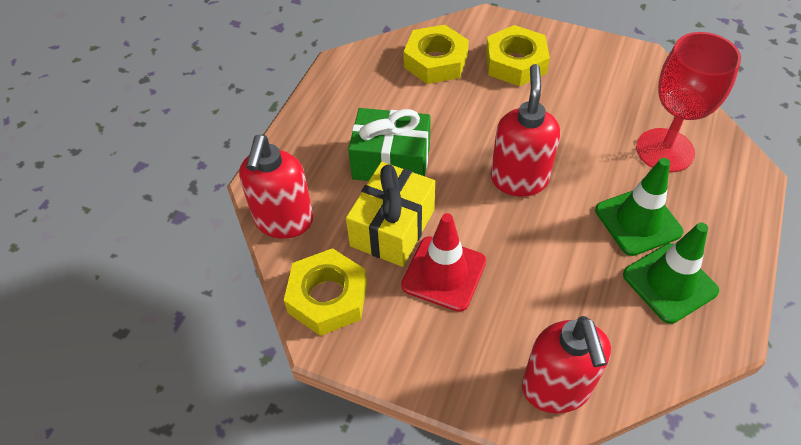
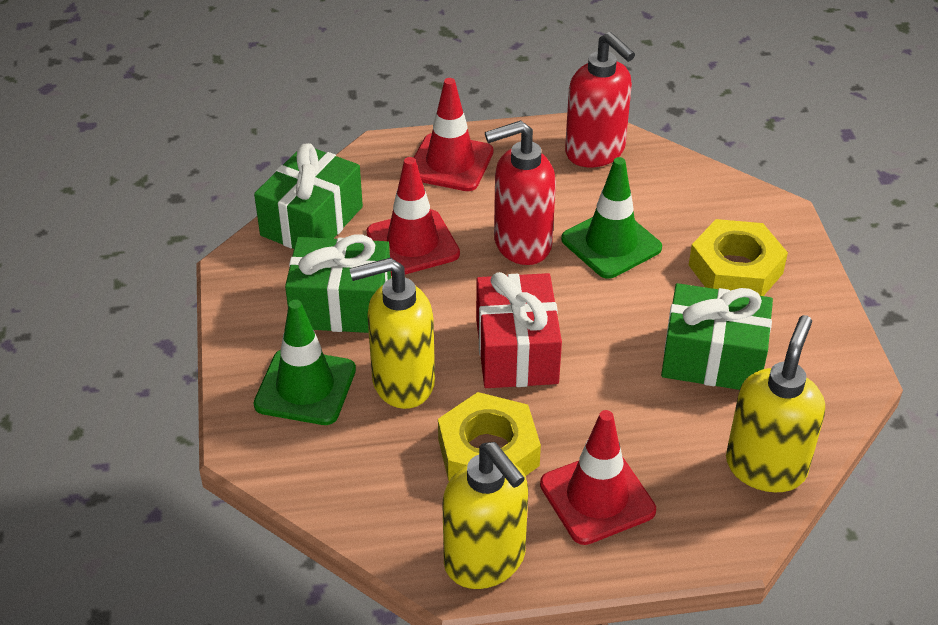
green gift: 1 -> 3
red gift: 0 -> 1
red goblet: 1 -> 0
red soap dispenser: 3 -> 2
red traffic cone: 1 -> 3
yellow gift: 1 -> 0
yellow nut: 3 -> 2
yellow soap dispenser: 0 -> 3

